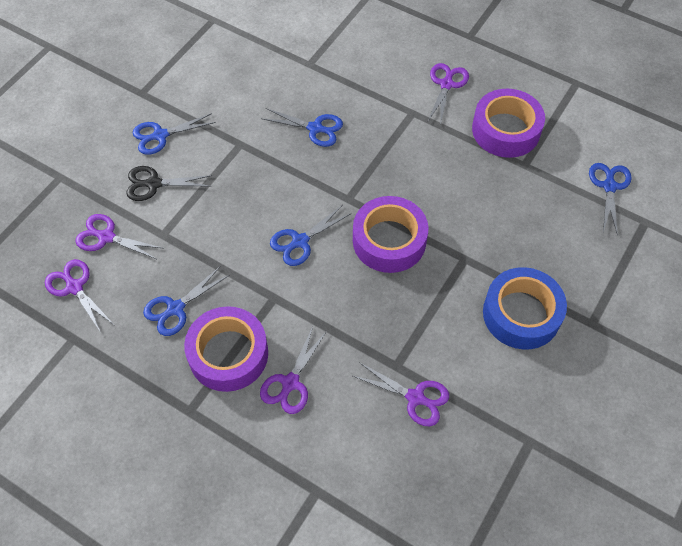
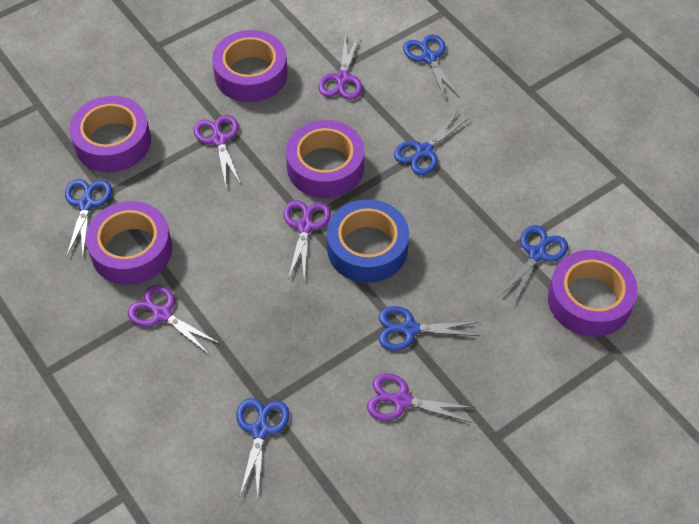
black scissors: 1 -> 0
blue scissors: 5 -> 6
purple tape: 3 -> 5

